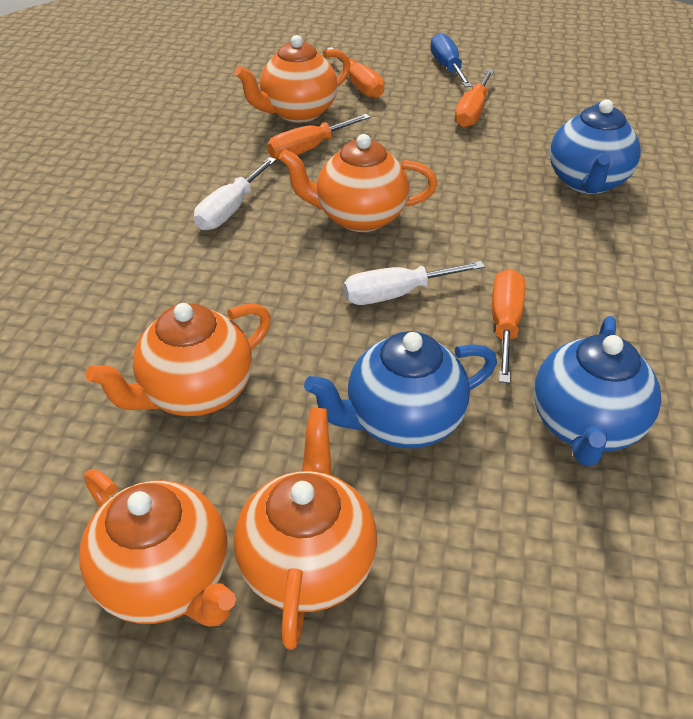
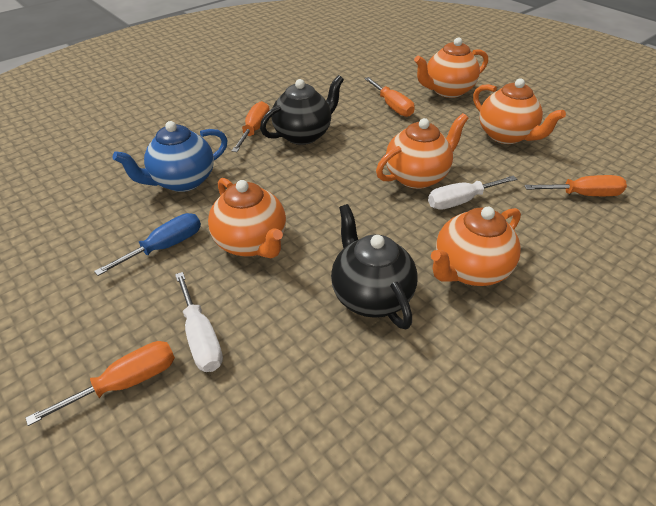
black teapot: 0 -> 2
blue teapot: 3 -> 1

